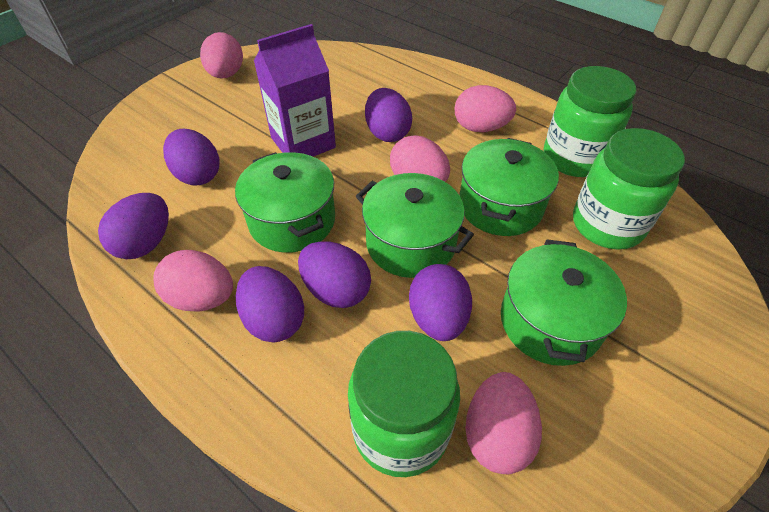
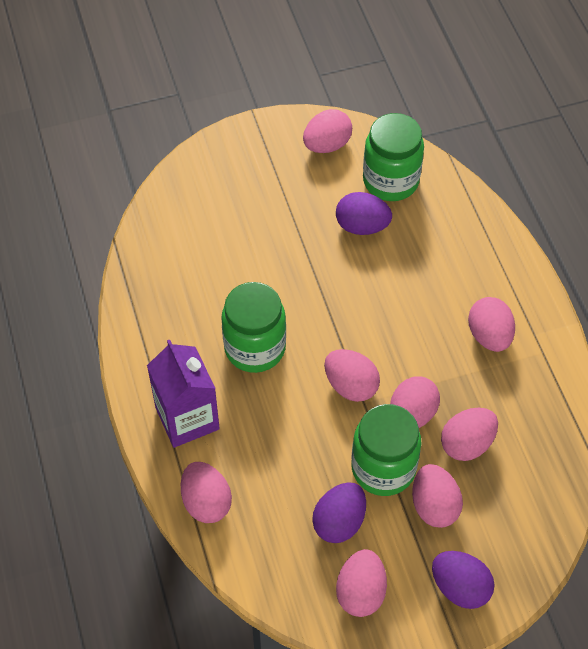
green pot: 4 -> 0
pink egg: 5 -> 8
purple egg: 6 -> 3

